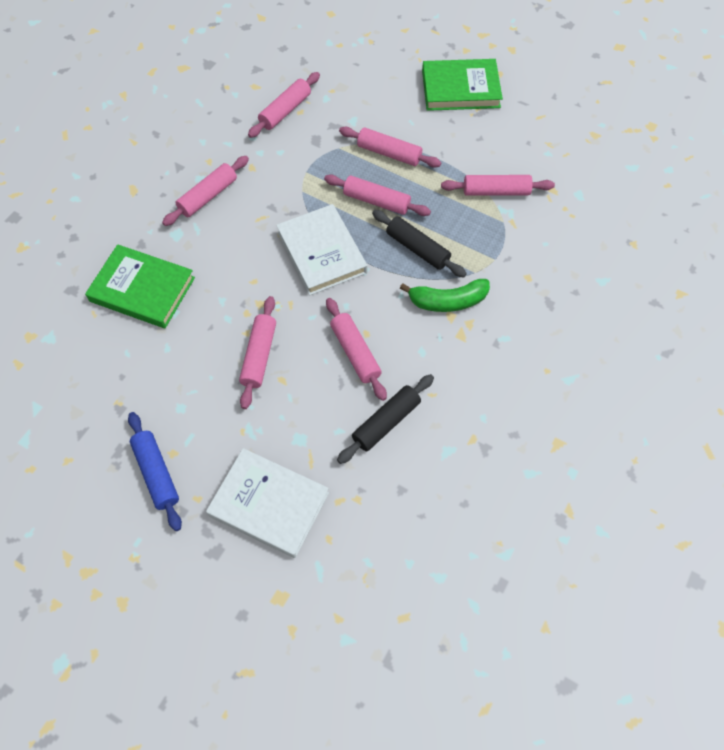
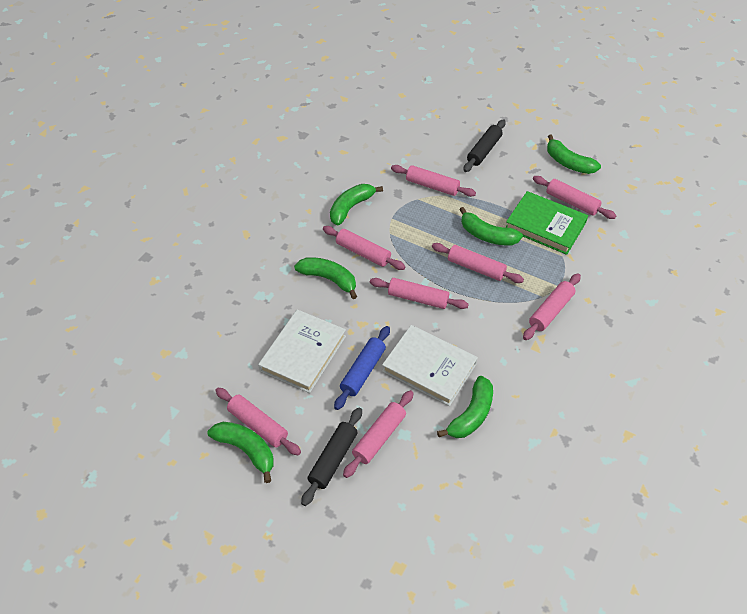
green banana: 1 -> 6
green book: 2 -> 1
pink rolling pin: 7 -> 8

